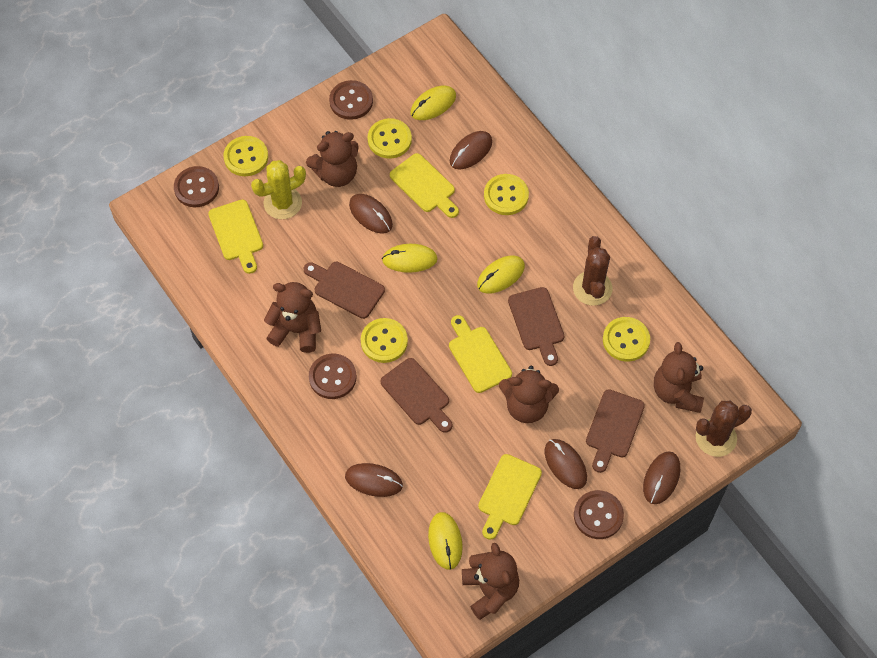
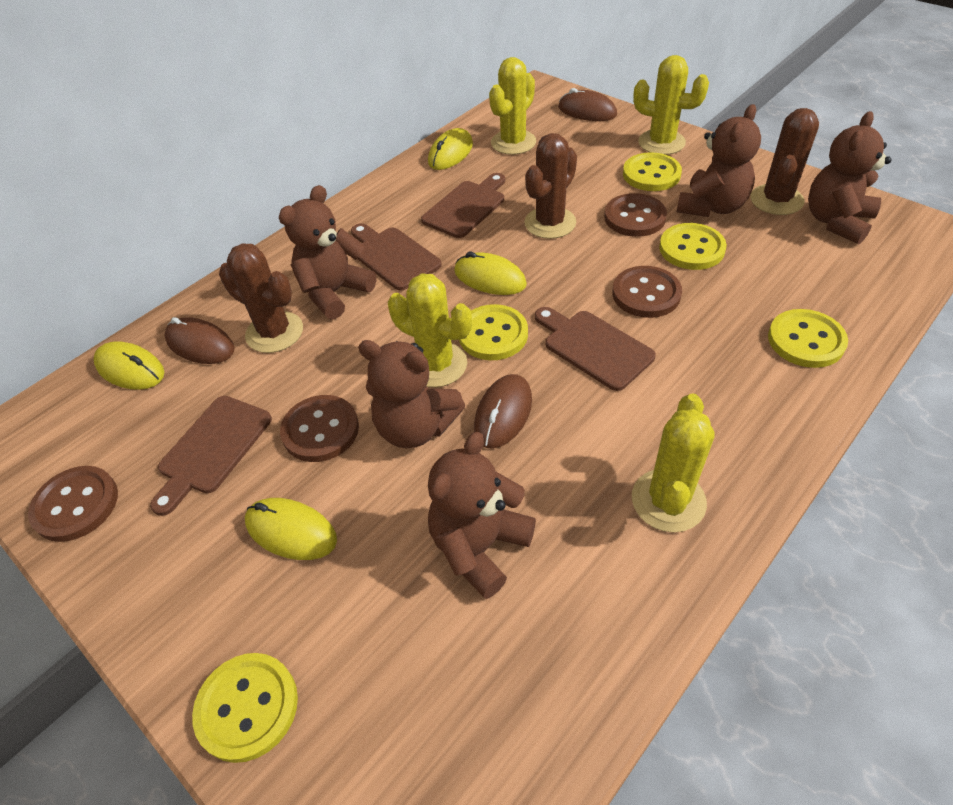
brown cactus: 2 -> 3
brown mouse: 5 -> 3
yellow cactus: 1 -> 4
yellow cutting board: 4 -> 0

